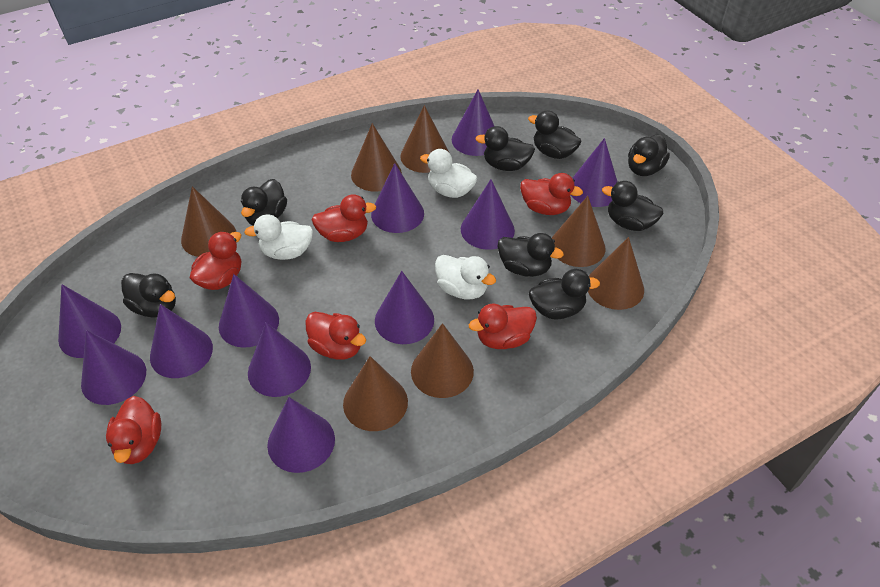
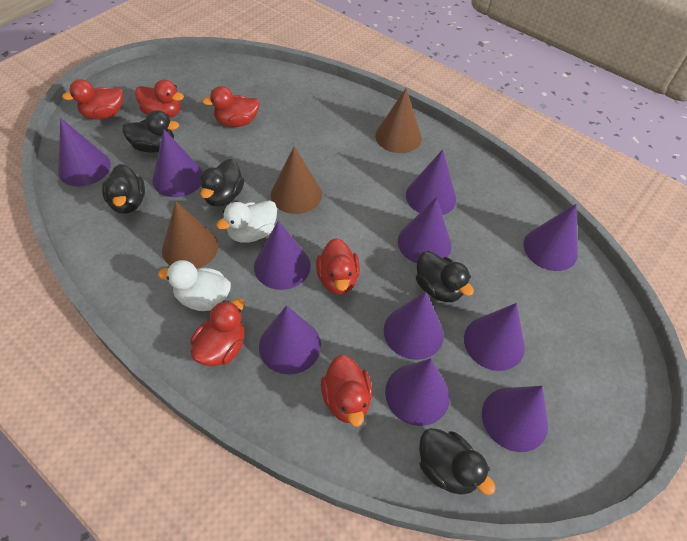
black duck: 8 -> 5
brown cone: 7 -> 3
white duck: 3 -> 2

